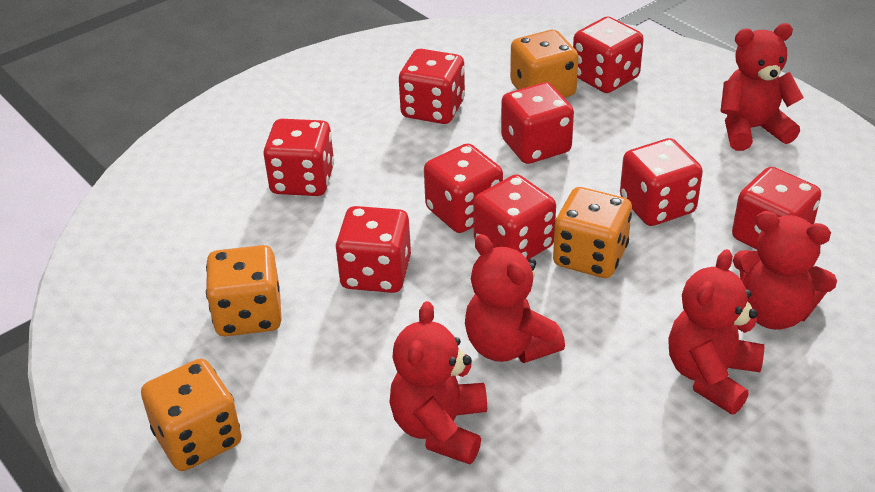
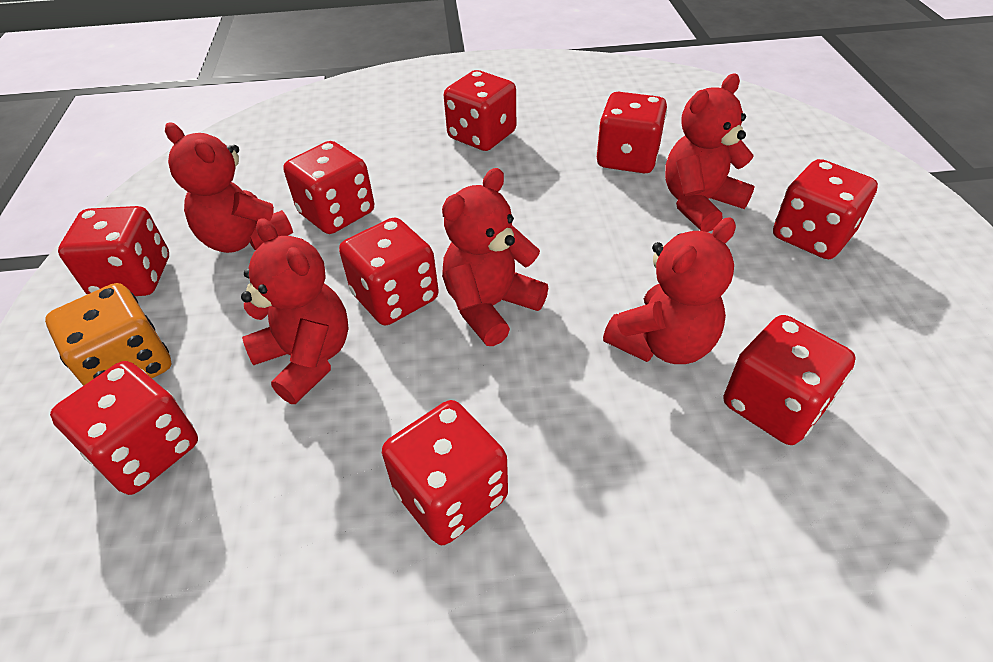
orange dice: 4 -> 1

